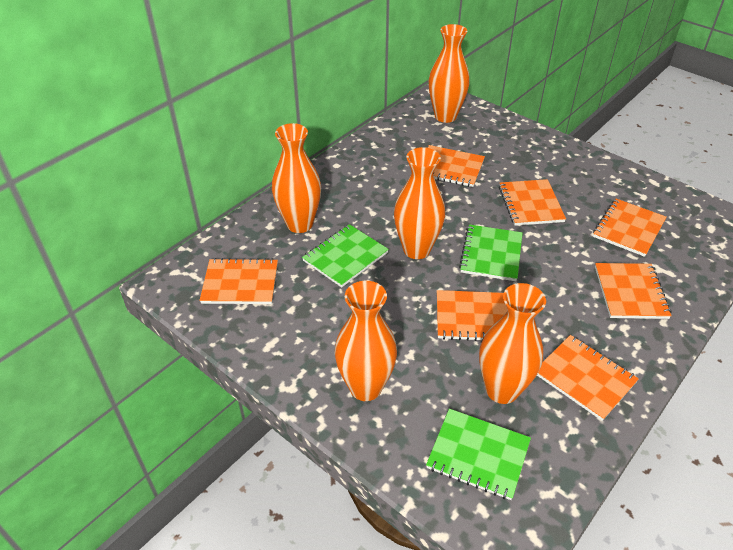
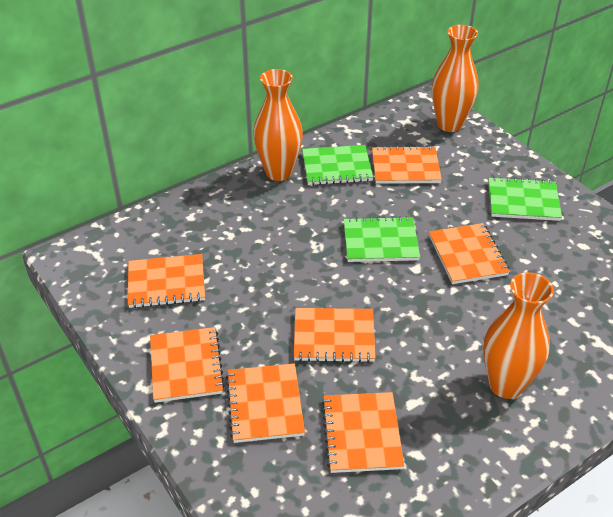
orange vase: 5 -> 3

